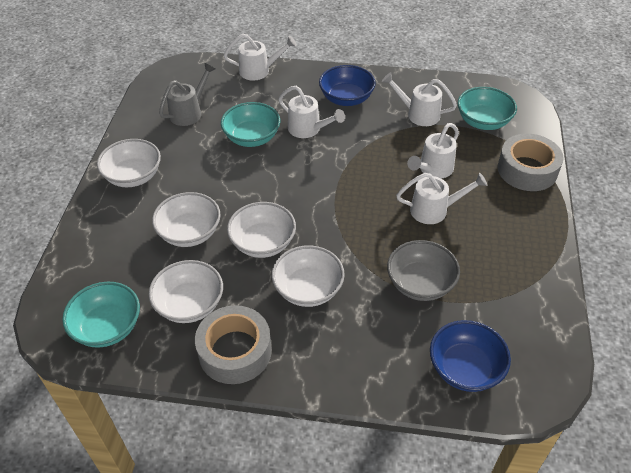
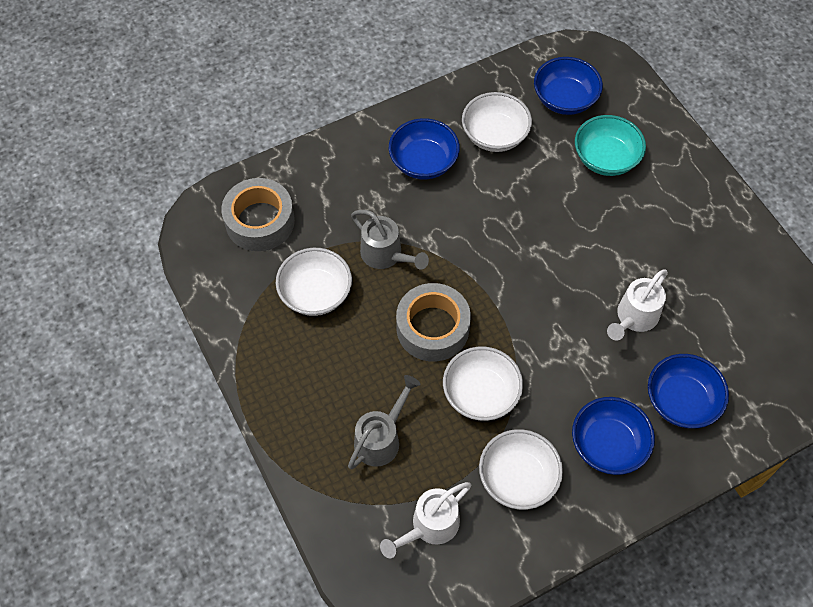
blue bowl: 2 -> 4
grey bowl: 1 -> 0
grey watering can: 1 -> 2
turquoise bowl: 3 -> 1
white bowl: 5 -> 4
white watering can: 5 -> 2

